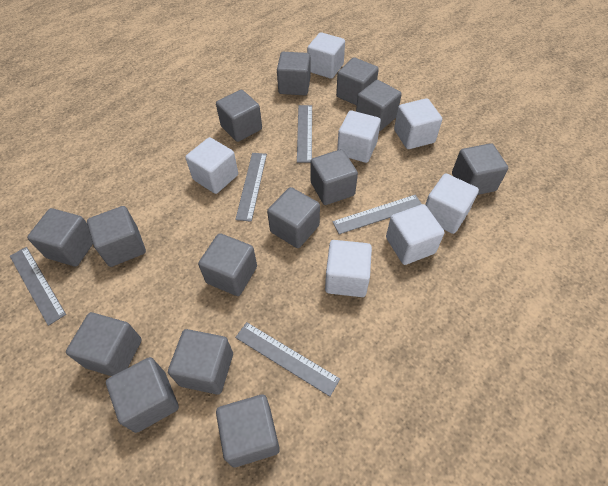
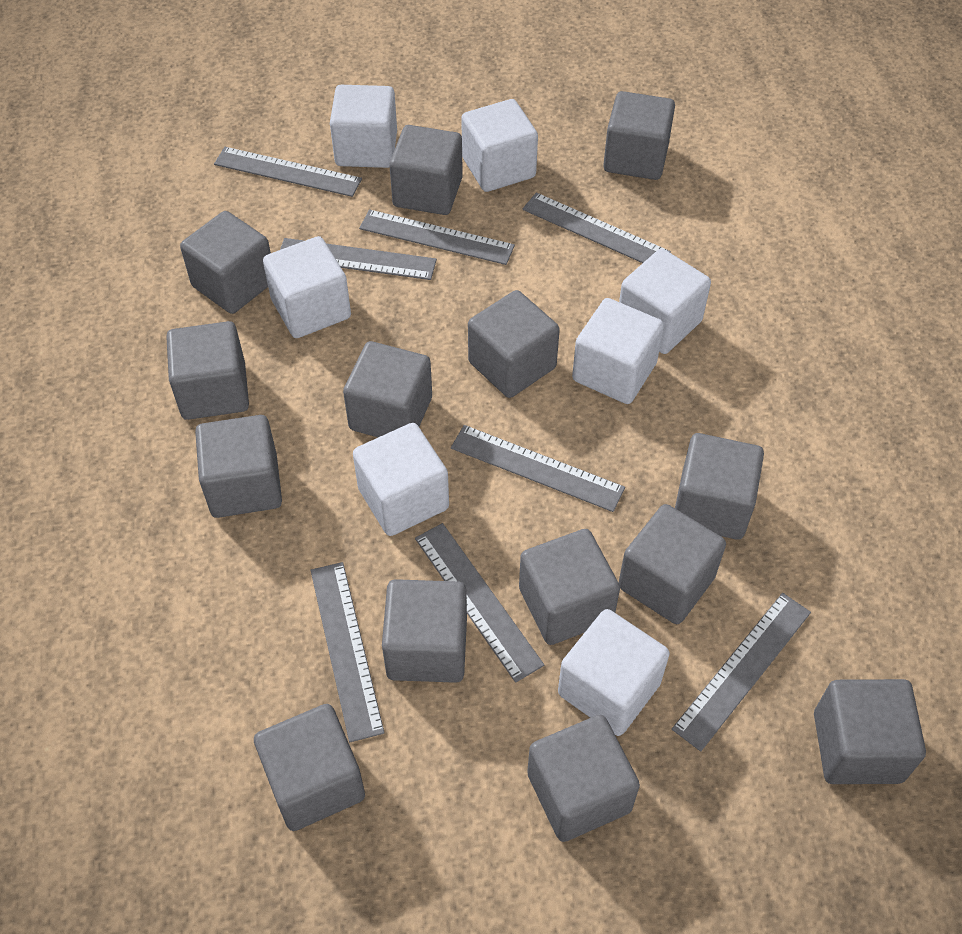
grey ruler: 5 -> 8

